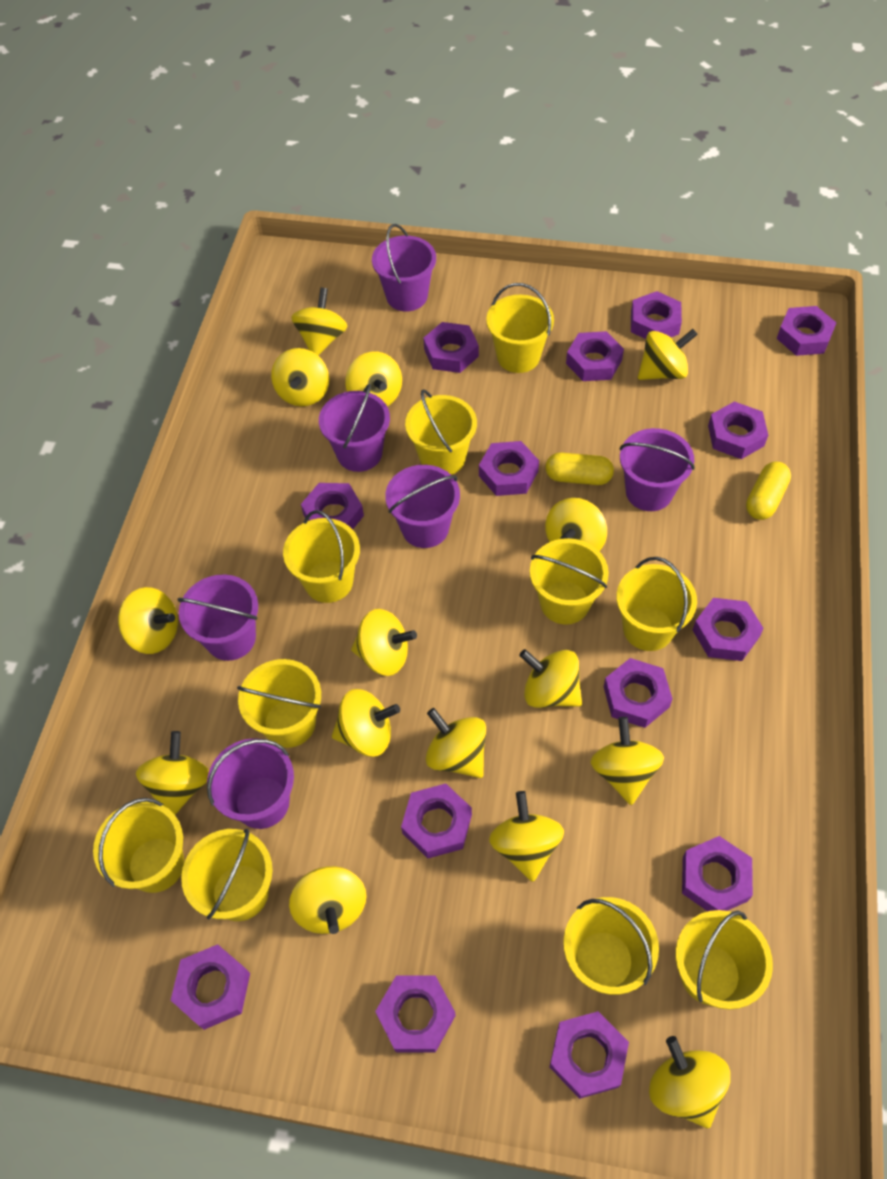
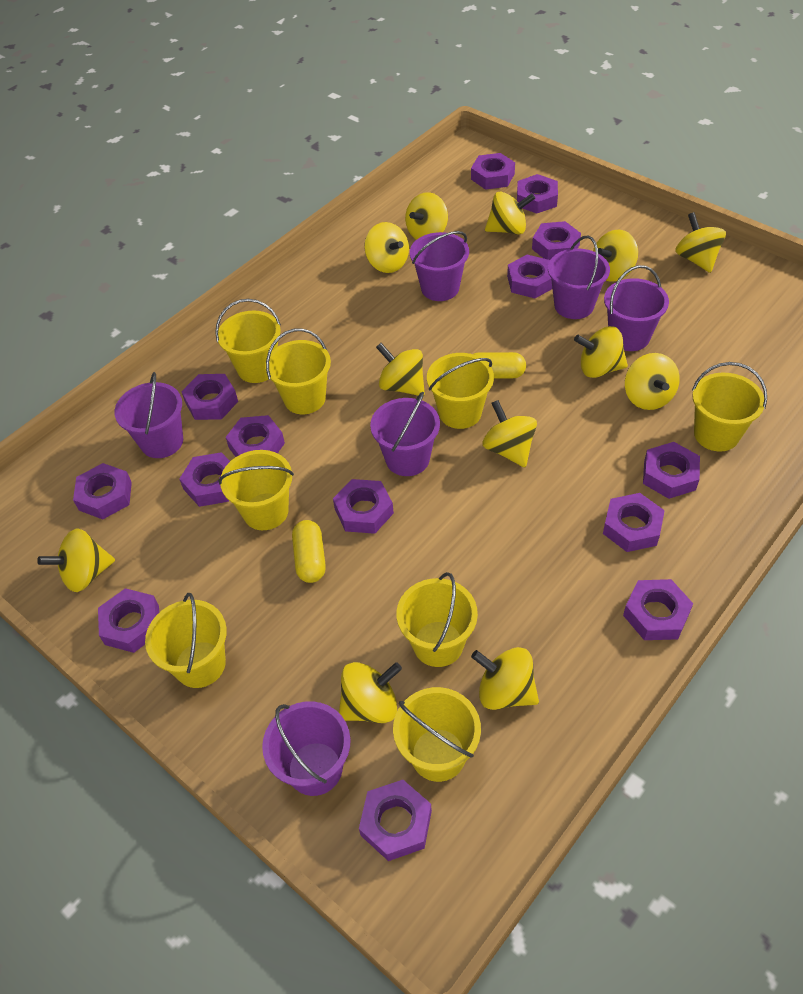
yellow bucket: 10 -> 8
yellow spinning top: 15 -> 12

